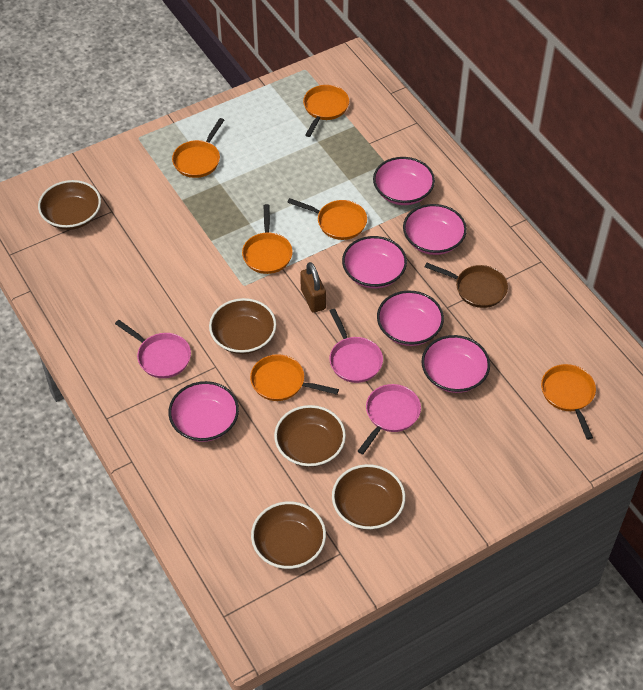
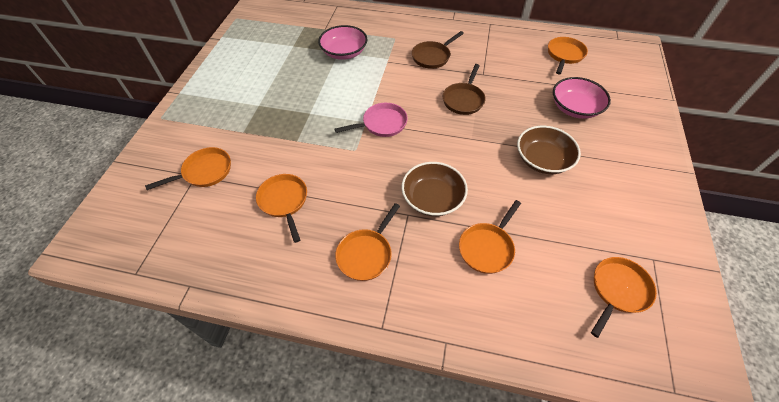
brown bowl: 5 -> 2
brown padlock: 1 -> 0
brown pan: 1 -> 2
pink bowl: 6 -> 2
pink pan: 3 -> 1

